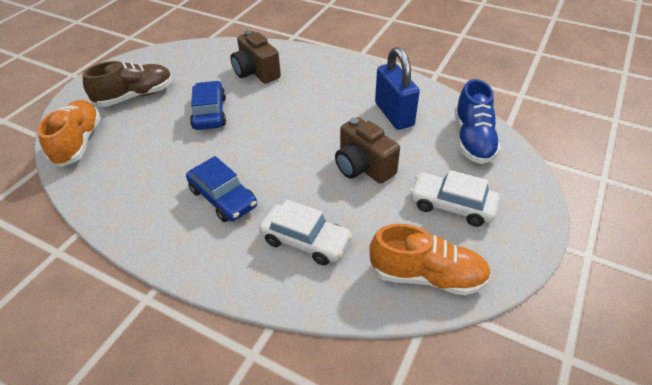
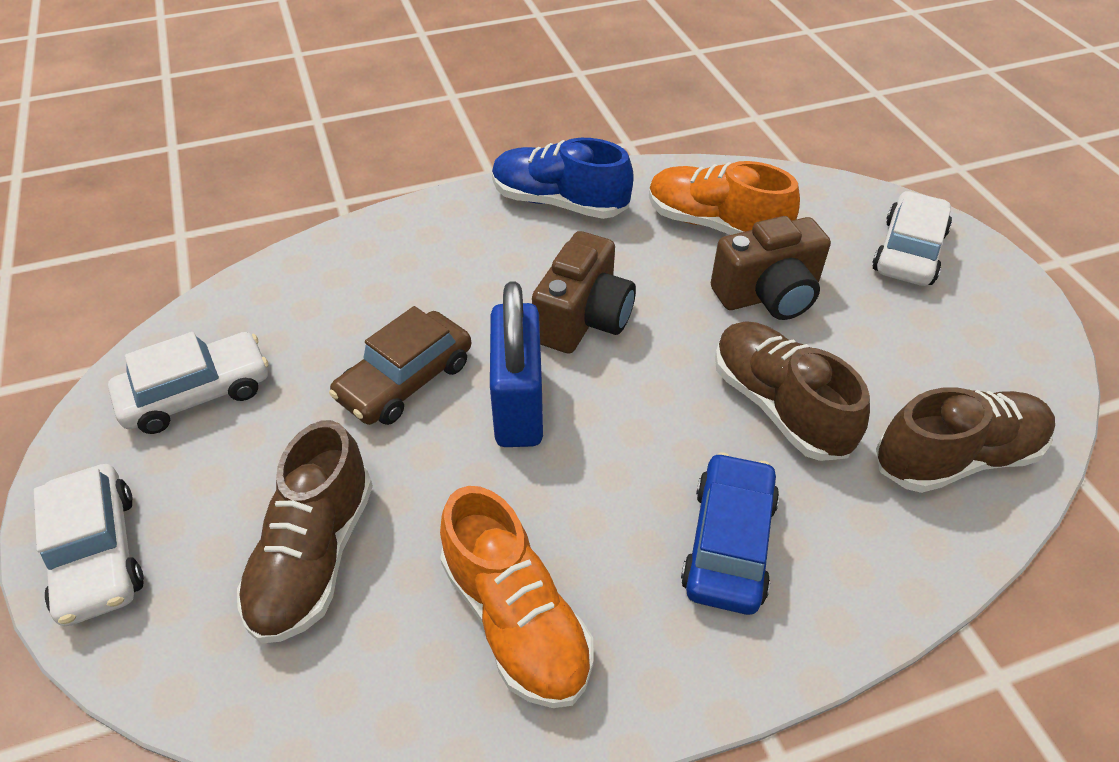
blue car: 2 -> 1
brown car: 0 -> 1
brown shoe: 1 -> 3
white car: 2 -> 3

